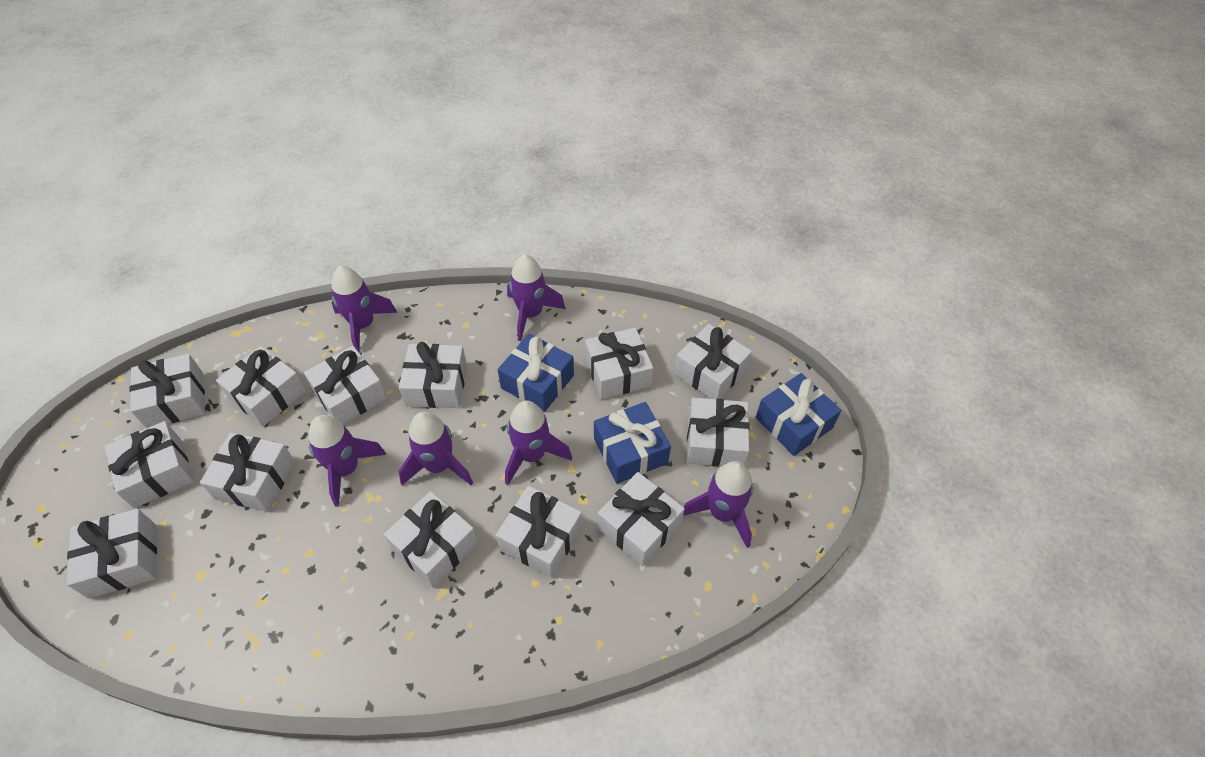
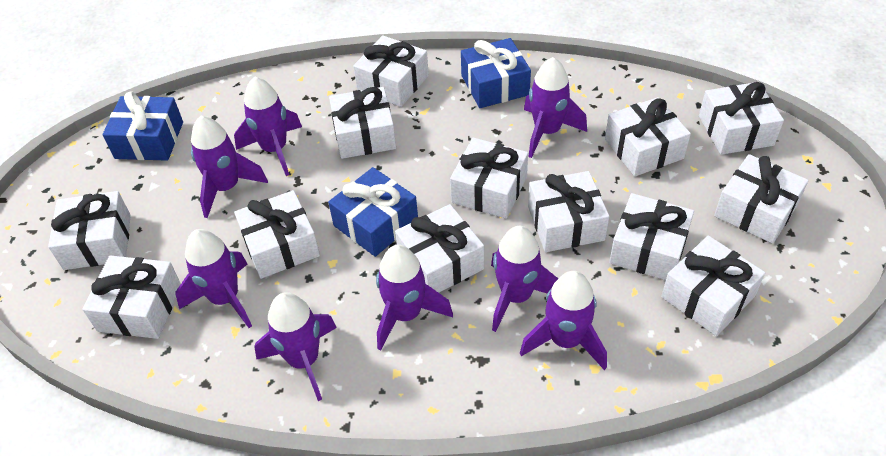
purple rocket: 6 -> 8

